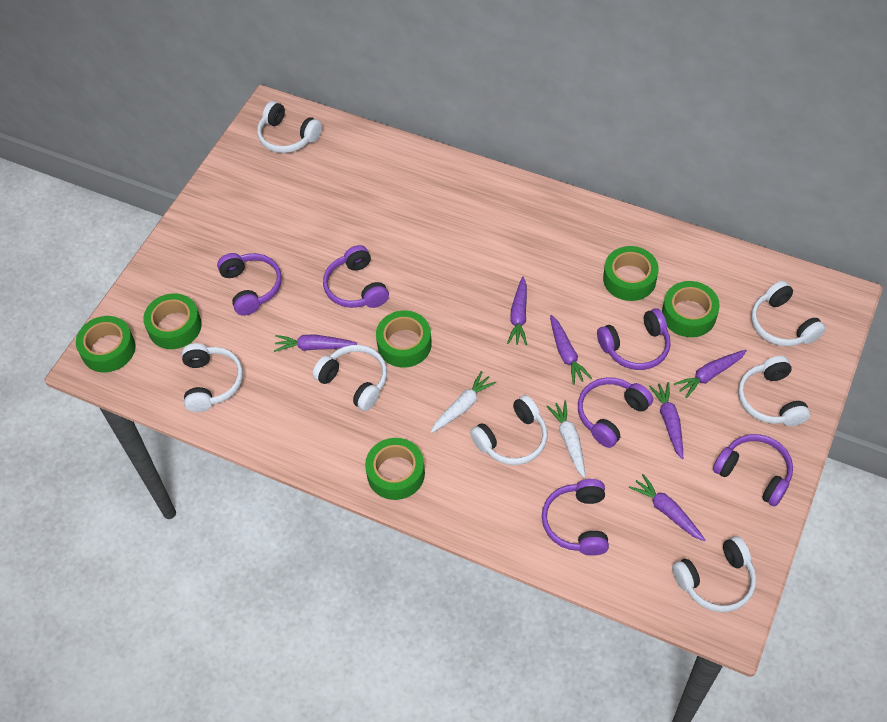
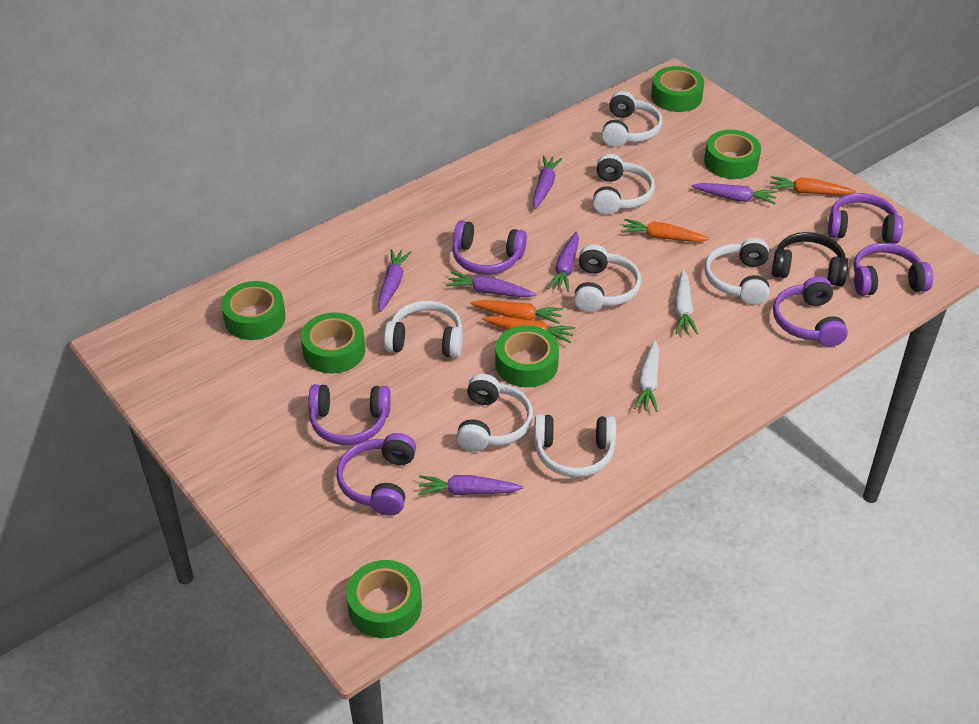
black headphones: 0 -> 1
orange carrot: 0 -> 4

